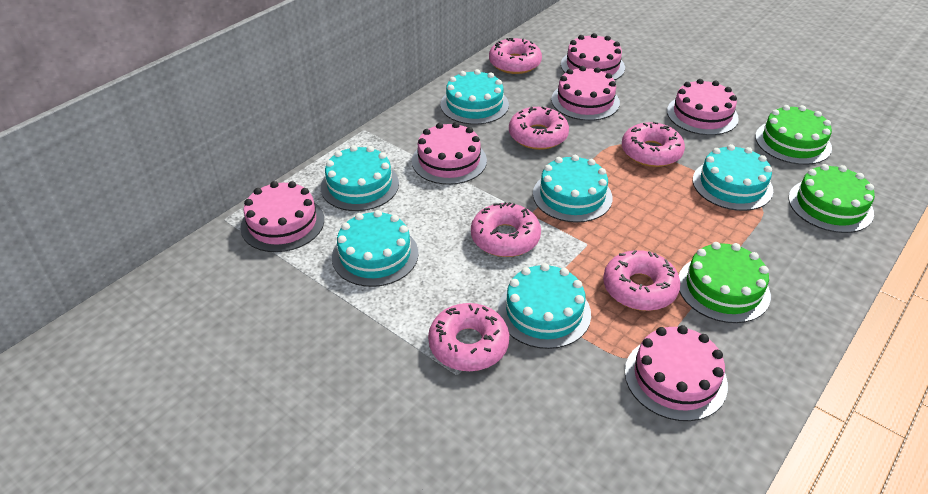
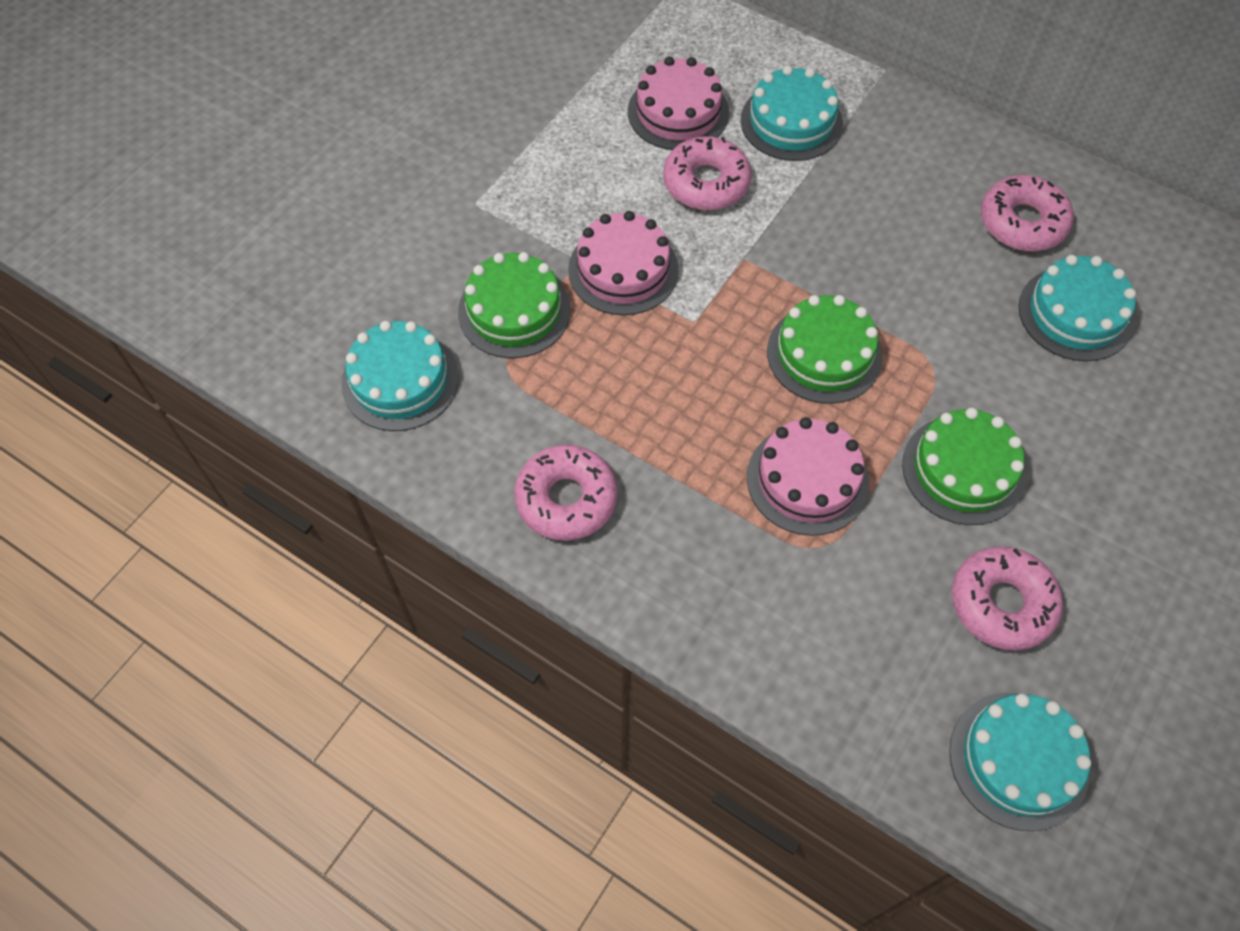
pink cake: 6 -> 3
pink donut: 6 -> 4
turquoise cake: 6 -> 4

